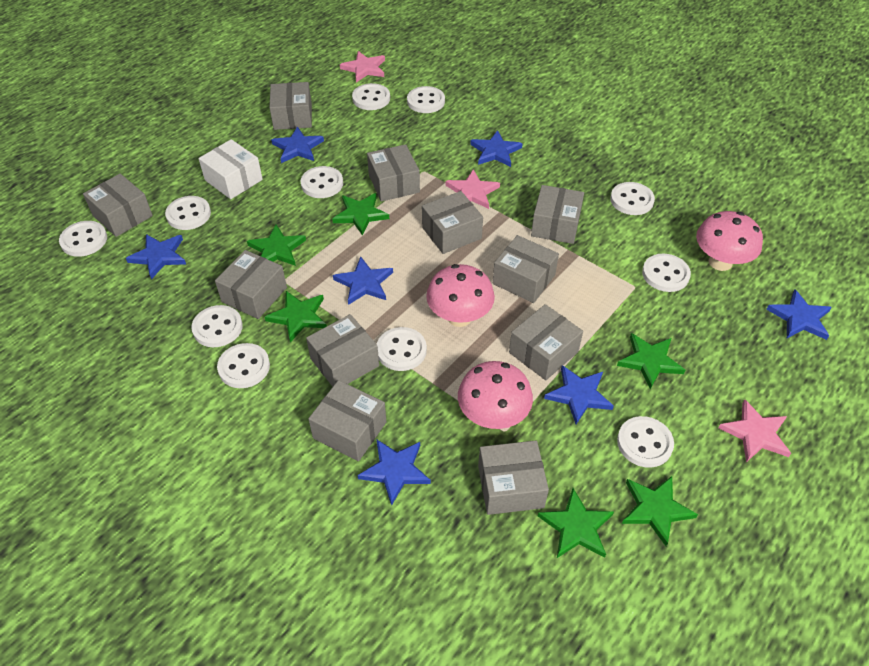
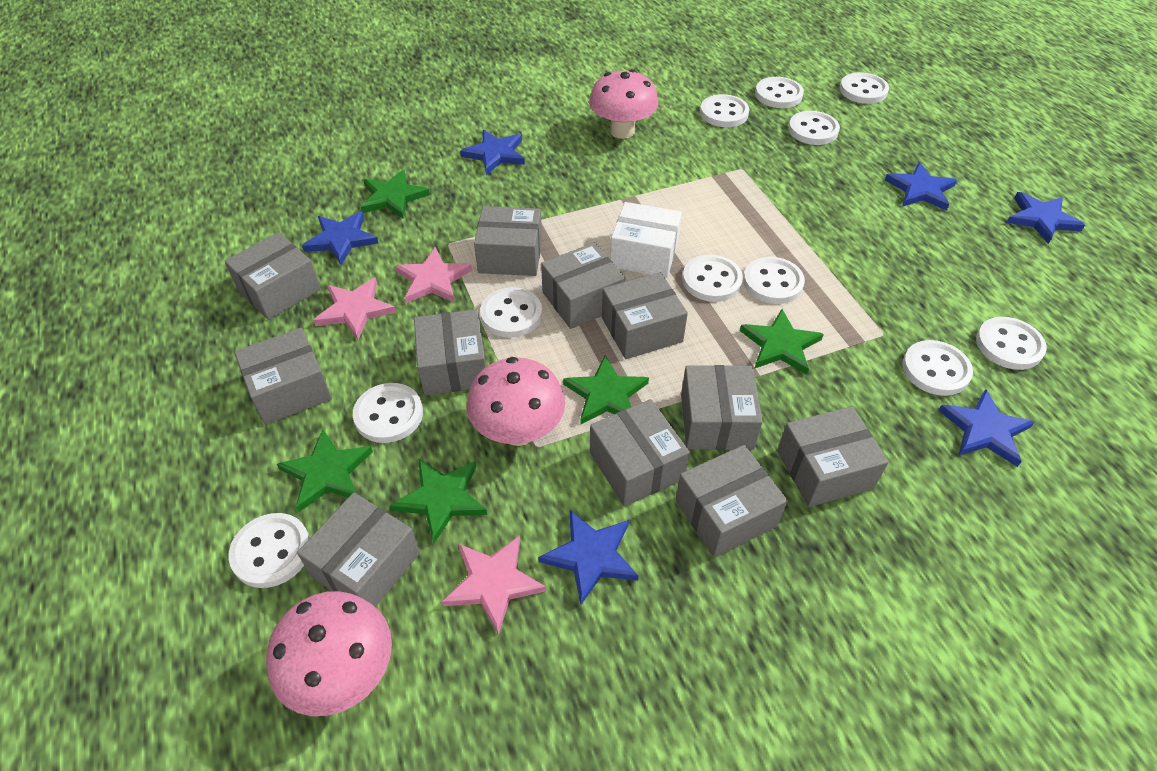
blue star: 7 -> 6
green star: 6 -> 5

